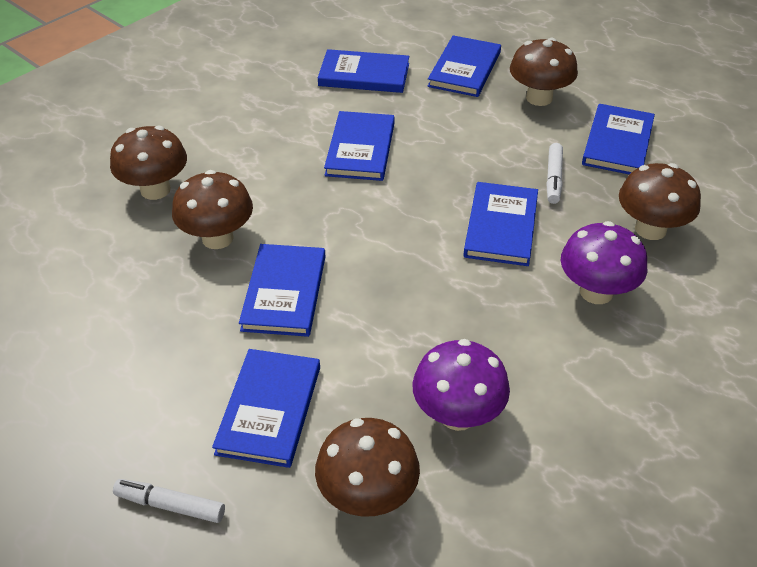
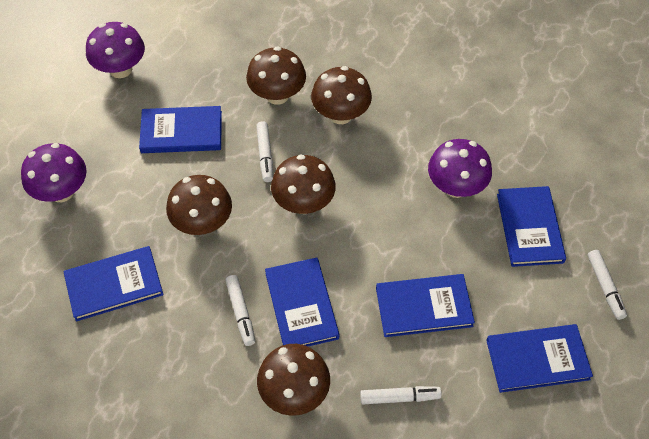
blue book: 7 -> 6
purple mushroom: 2 -> 3
white marker: 2 -> 4

